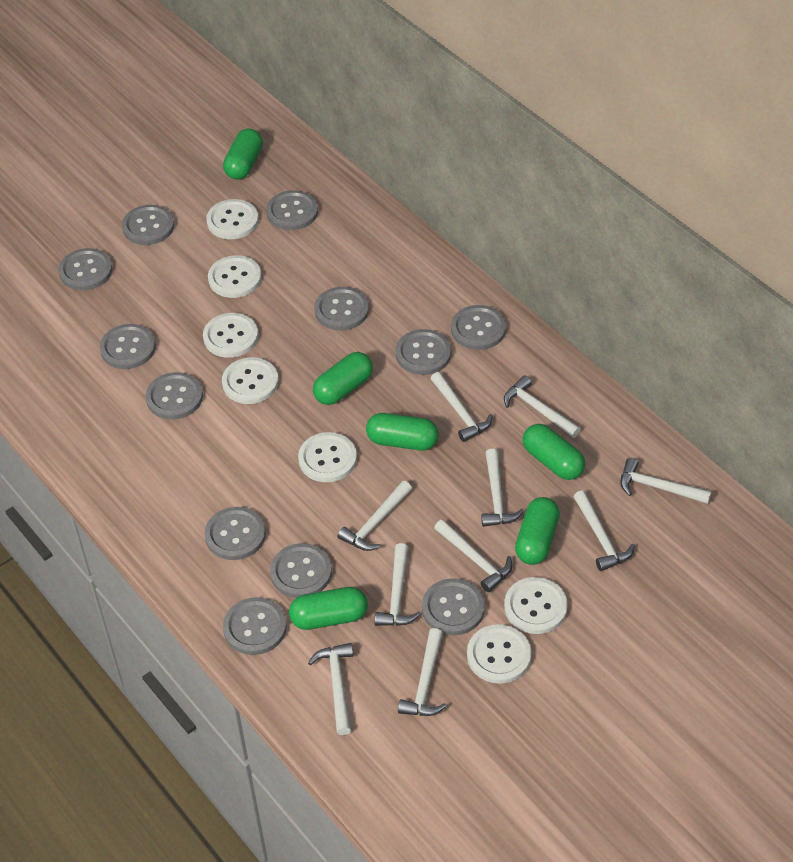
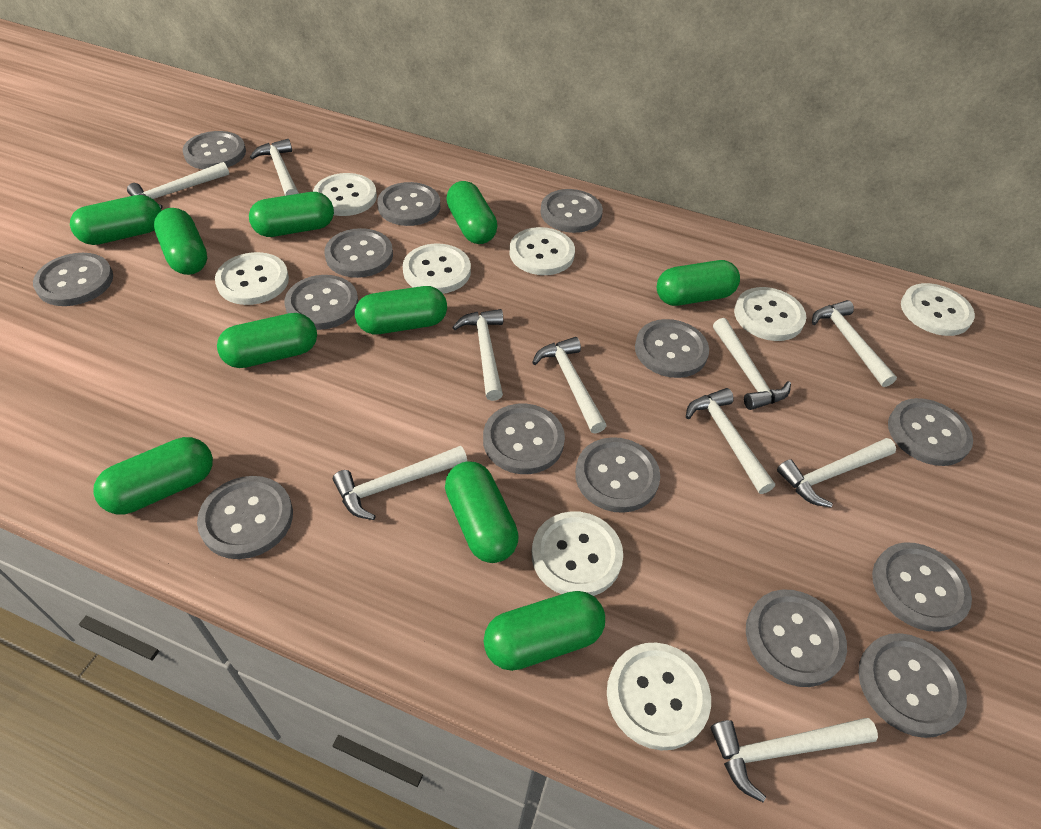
green capsule: 6 -> 10
grey button: 12 -> 14
white button: 7 -> 8

